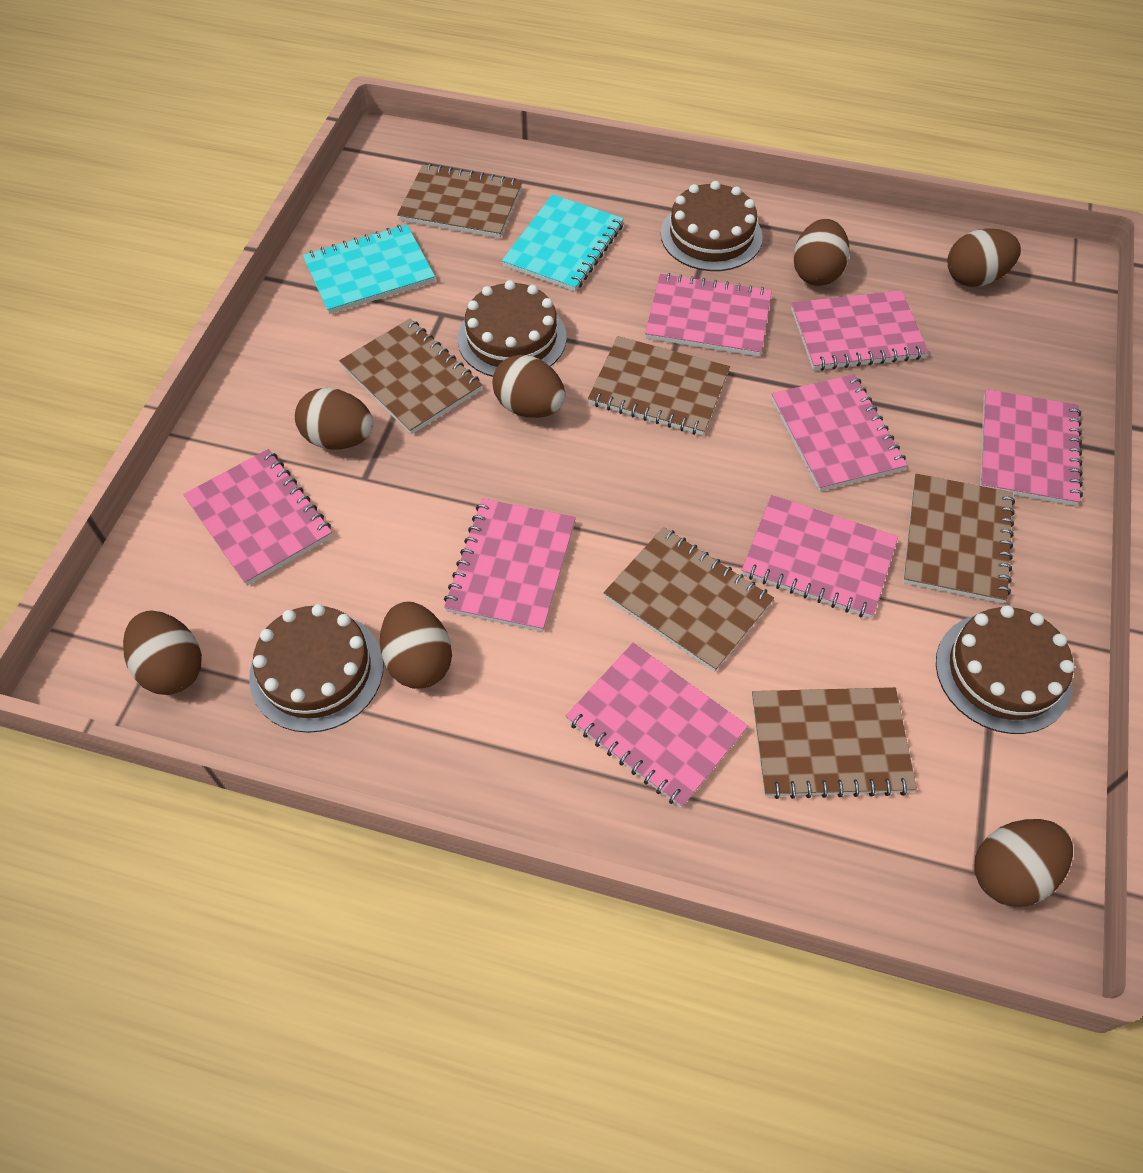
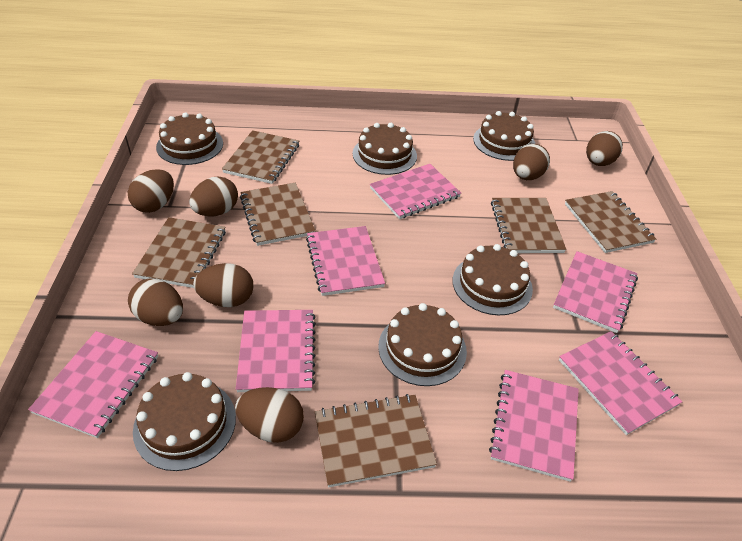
brown cake: 4 -> 6
pink notebook: 8 -> 7
turquoise notebook: 2 -> 0

